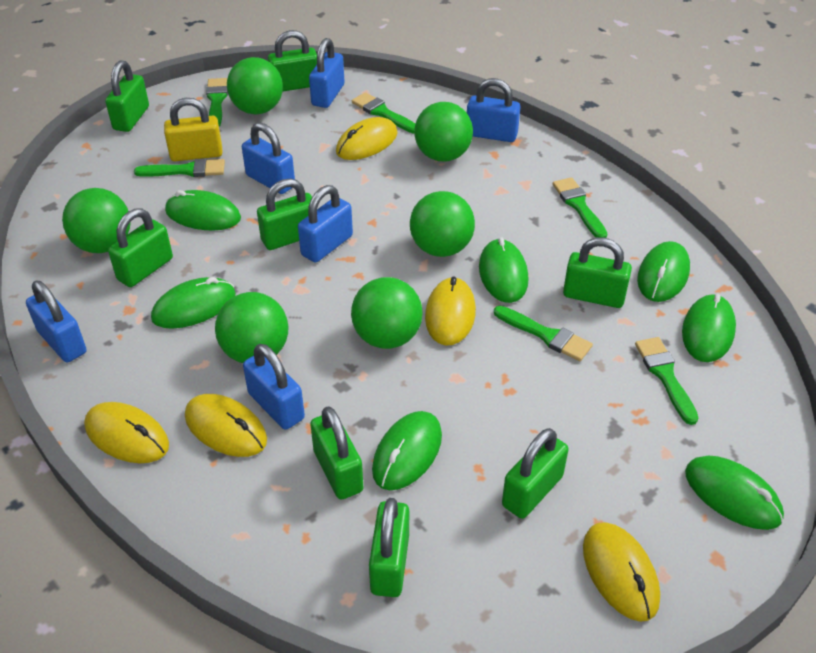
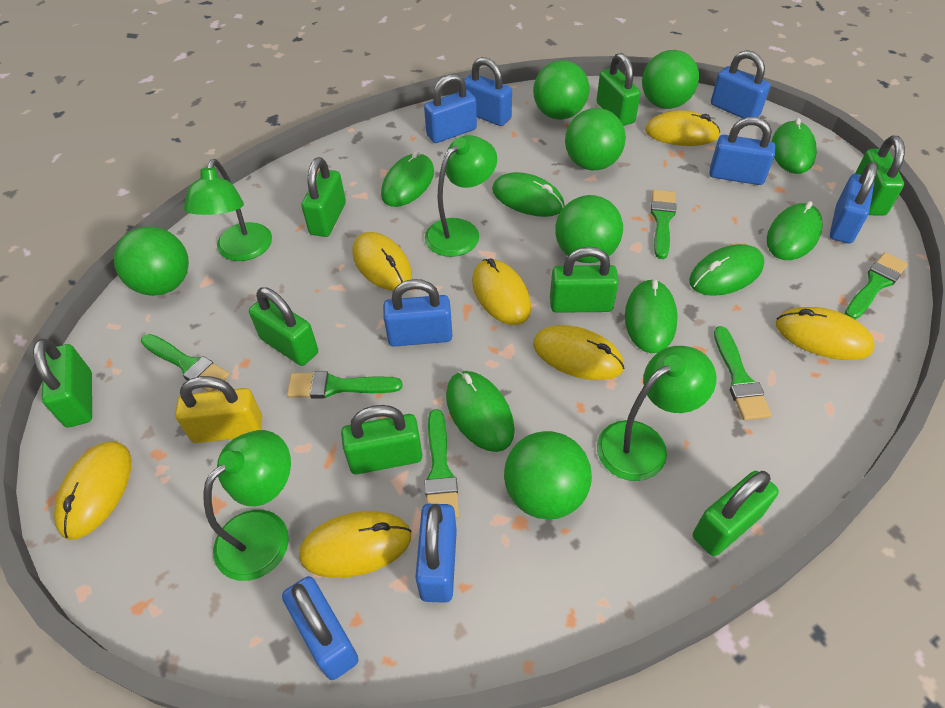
blue padlock: 6 -> 8
green lamp: 0 -> 4
yellow mouse: 5 -> 7

